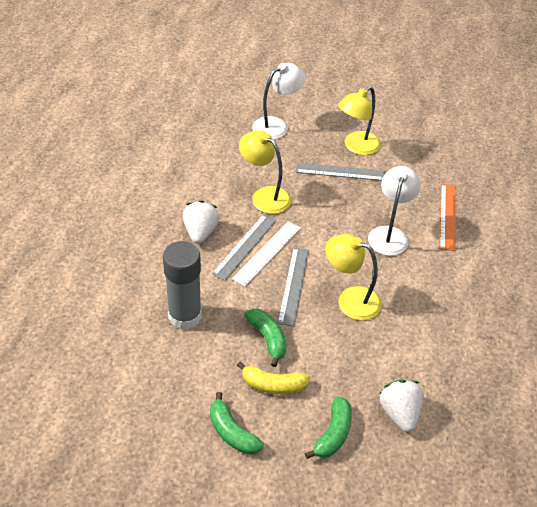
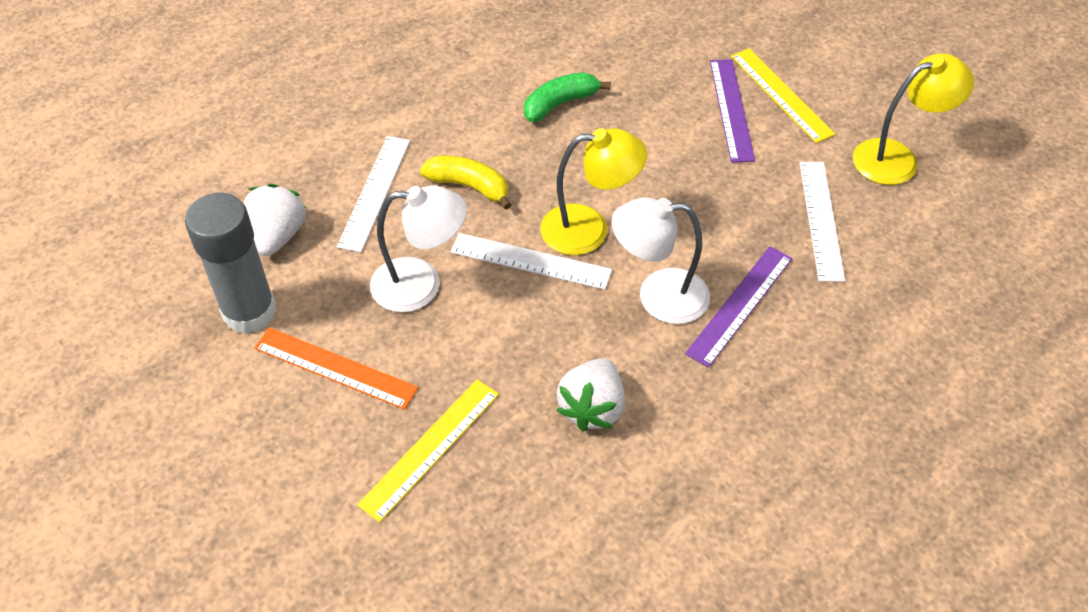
green banana: 3 -> 1
grey ruler: 3 -> 0
purple ruler: 0 -> 2
white ruler: 1 -> 3
yellow lamp: 3 -> 2
yellow ruler: 0 -> 2

